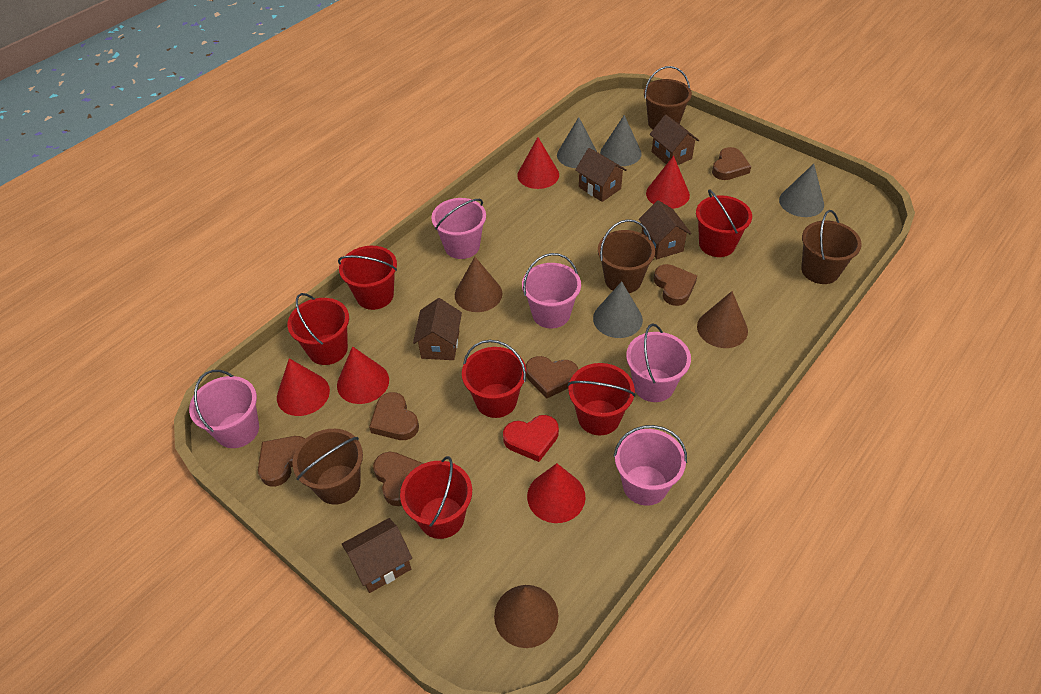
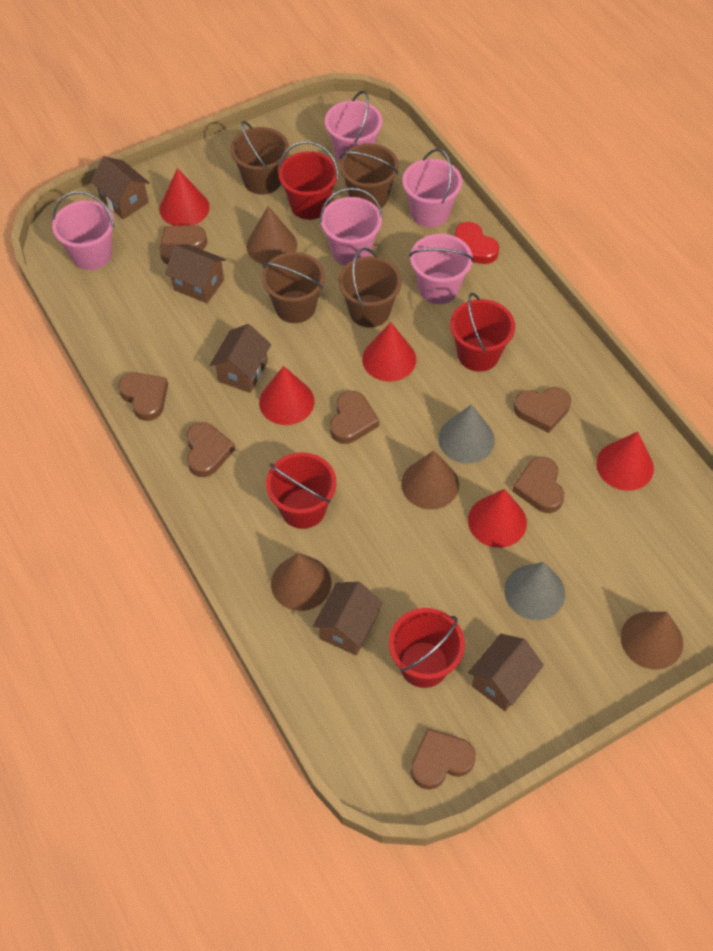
brown cone: 3 -> 4
brown heart: 6 -> 7
grey cone: 4 -> 2
red bucket: 6 -> 4

